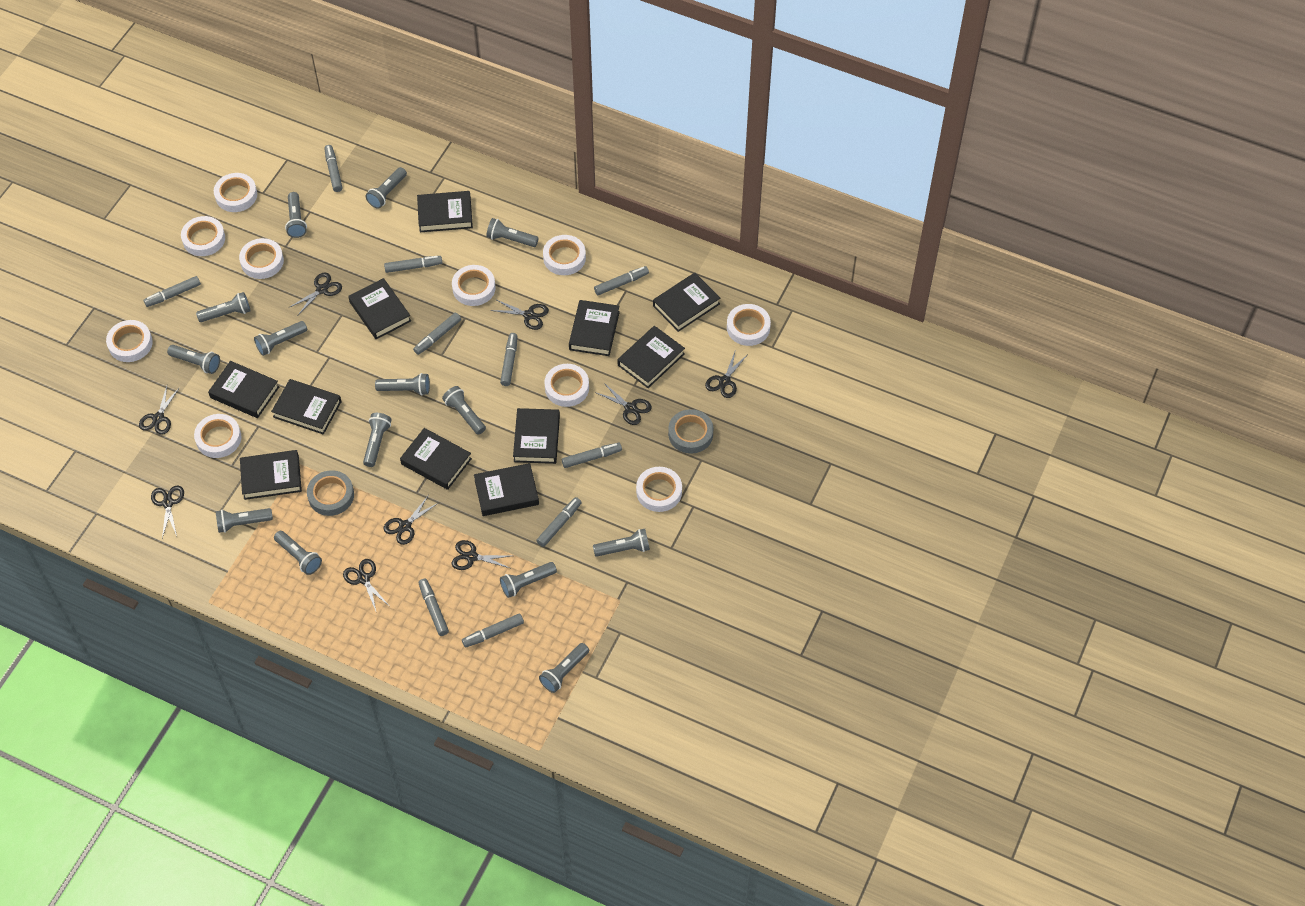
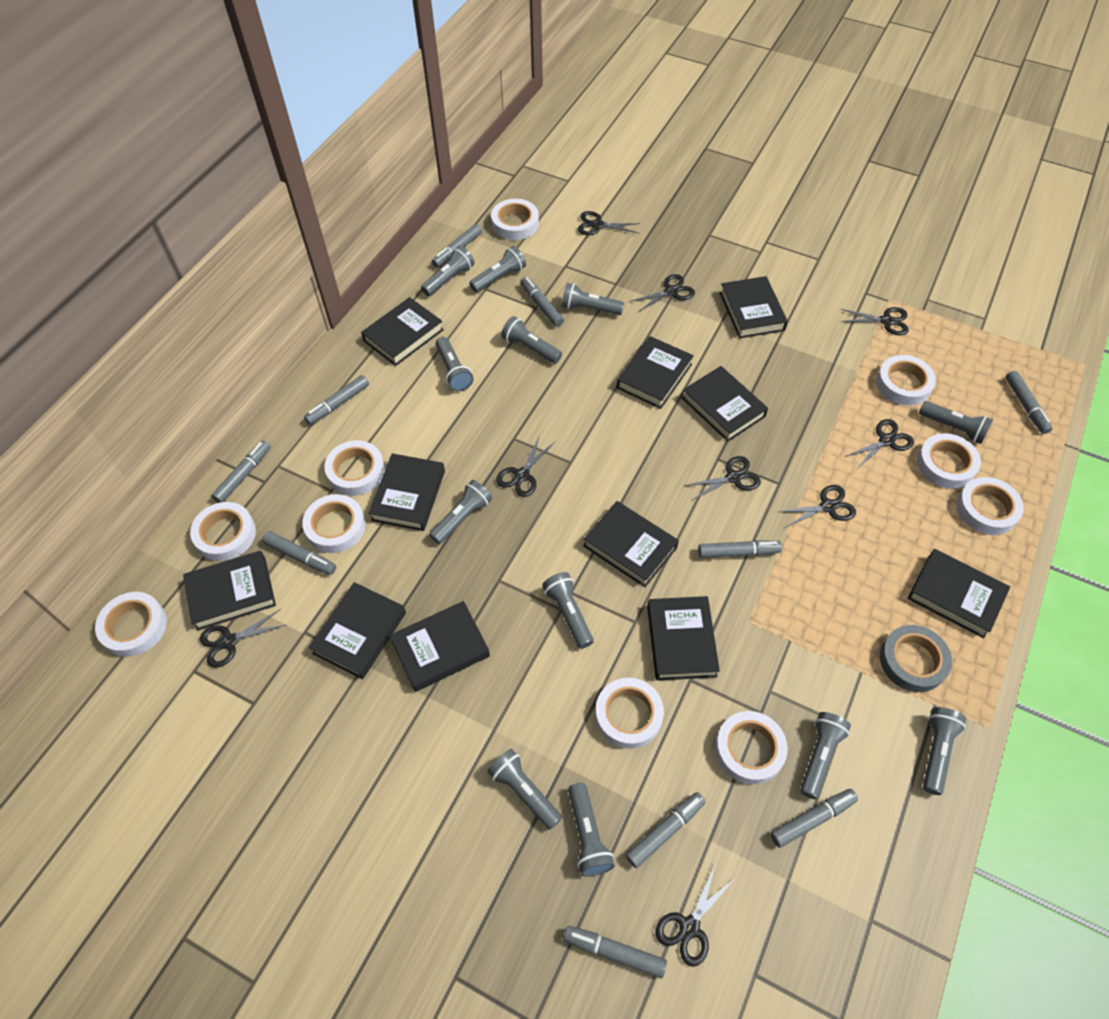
grey flashlight: 14 -> 12
grey tape: 2 -> 1

